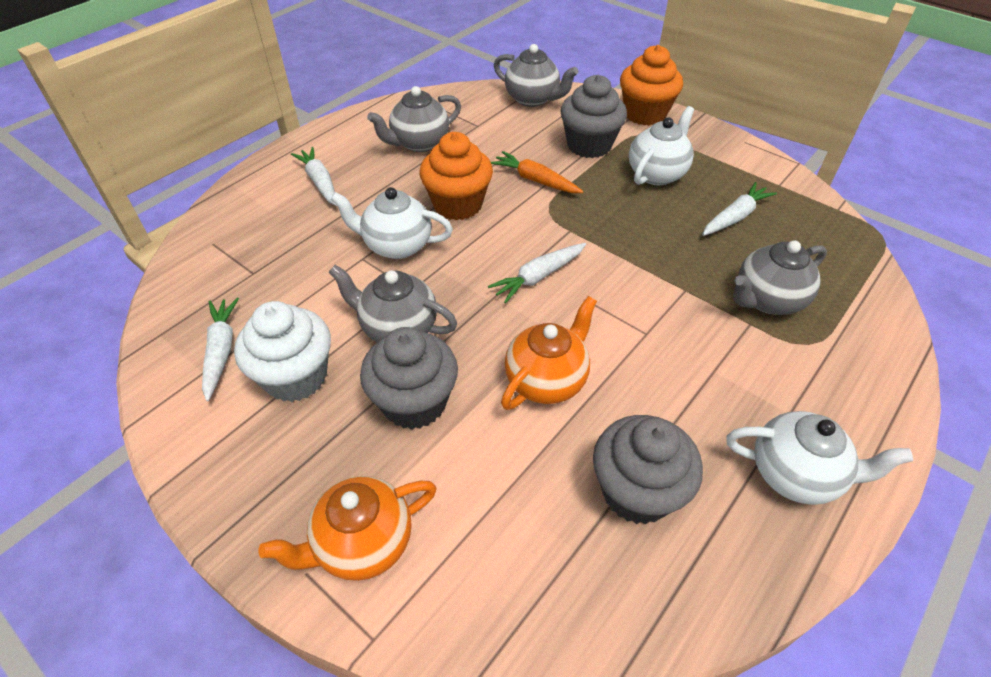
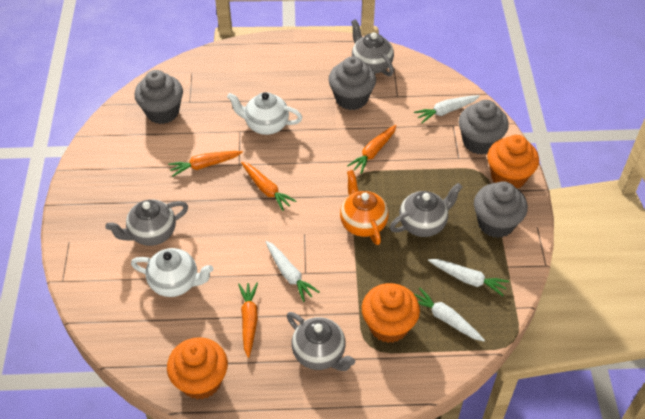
grey cupcake: 3 -> 4
orange carrot: 1 -> 4
orange cupcake: 2 -> 3
orange teapot: 2 -> 1
white cupcake: 1 -> 0
white teapot: 3 -> 2

